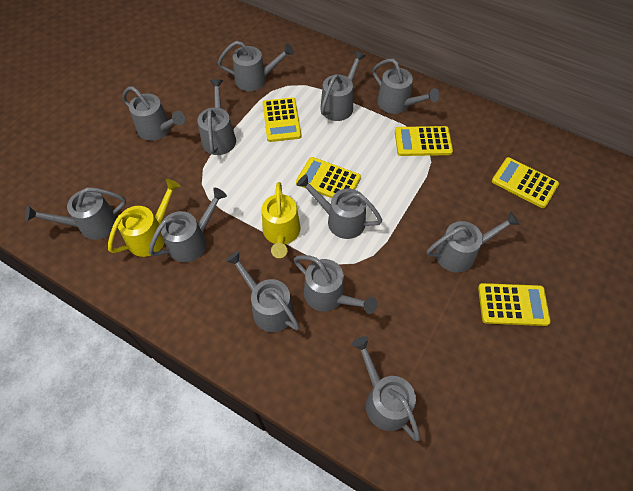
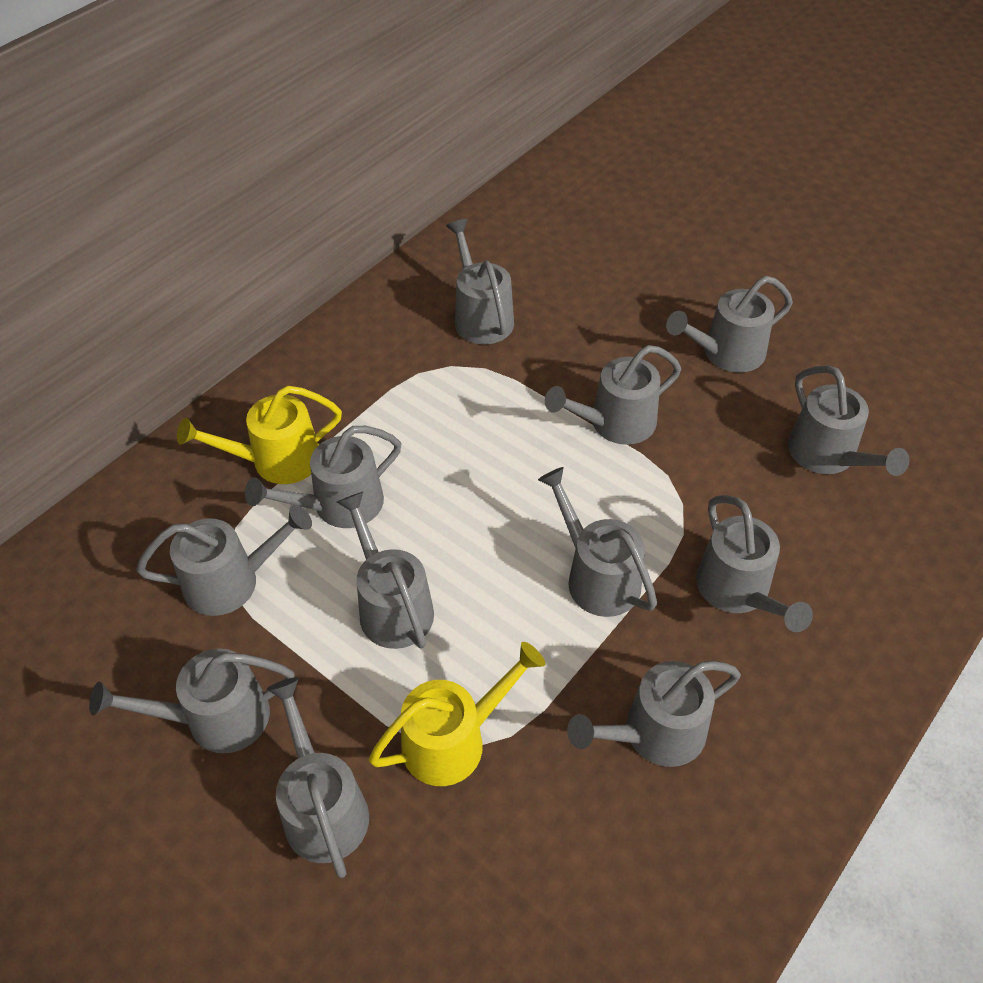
yellow calculator: 5 -> 0

